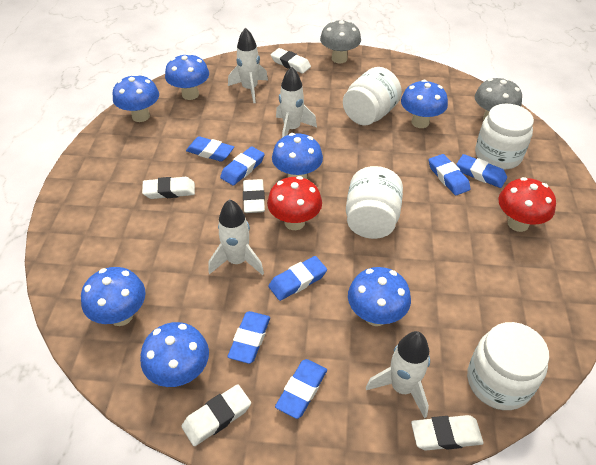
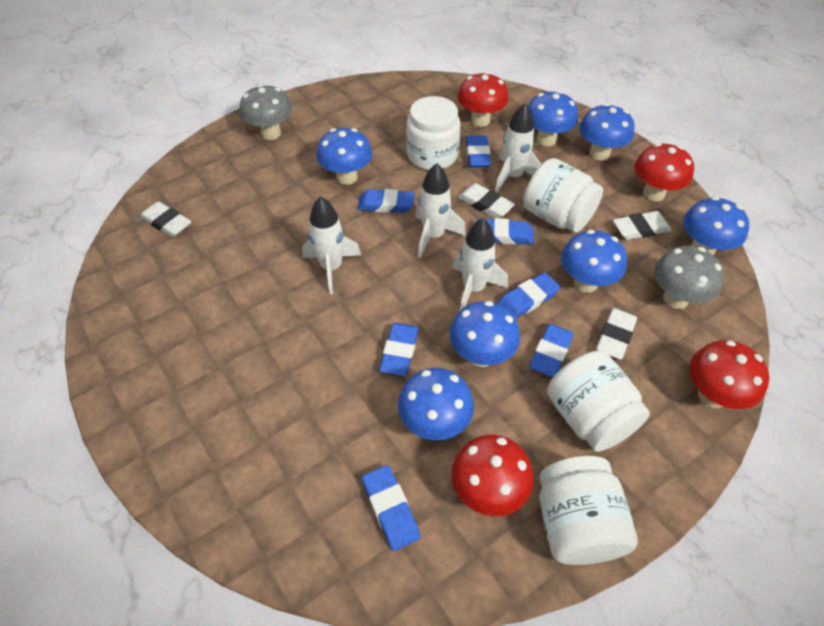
red mushroom: 2 -> 4
white eraser: 5 -> 4

